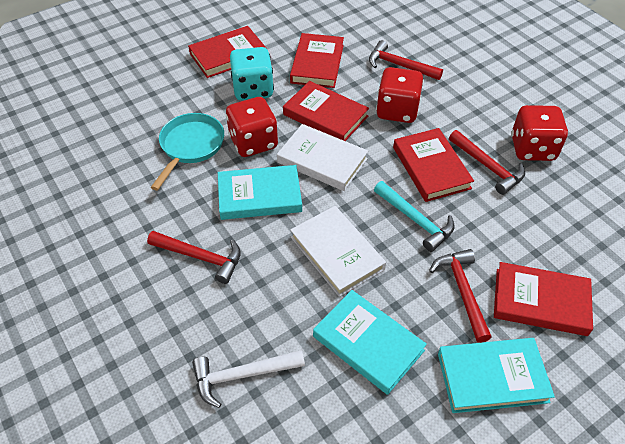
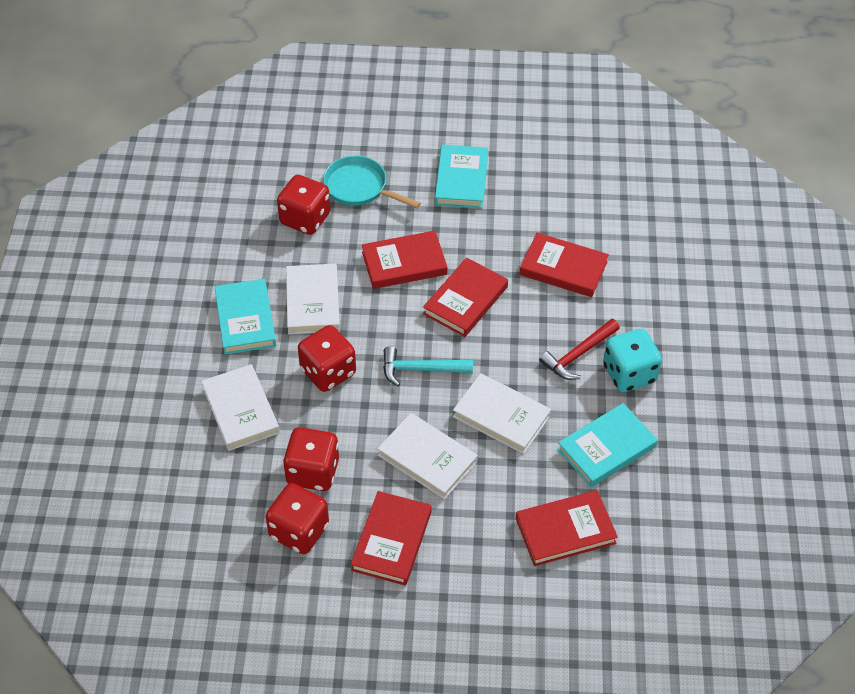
red dice: 3 -> 4
red hammer: 4 -> 1
white book: 2 -> 4
white hammer: 1 -> 0

